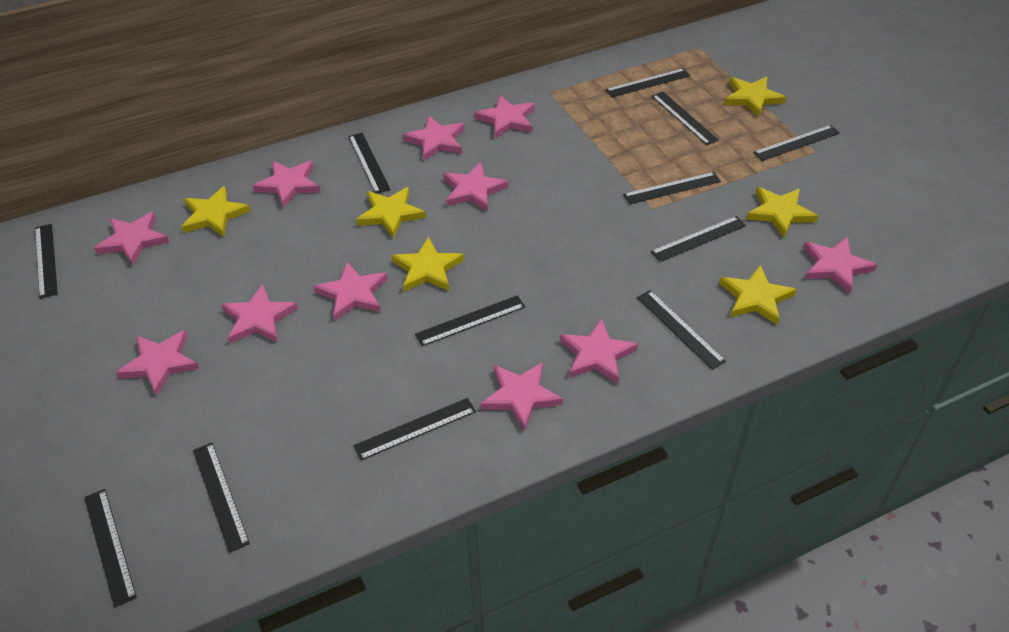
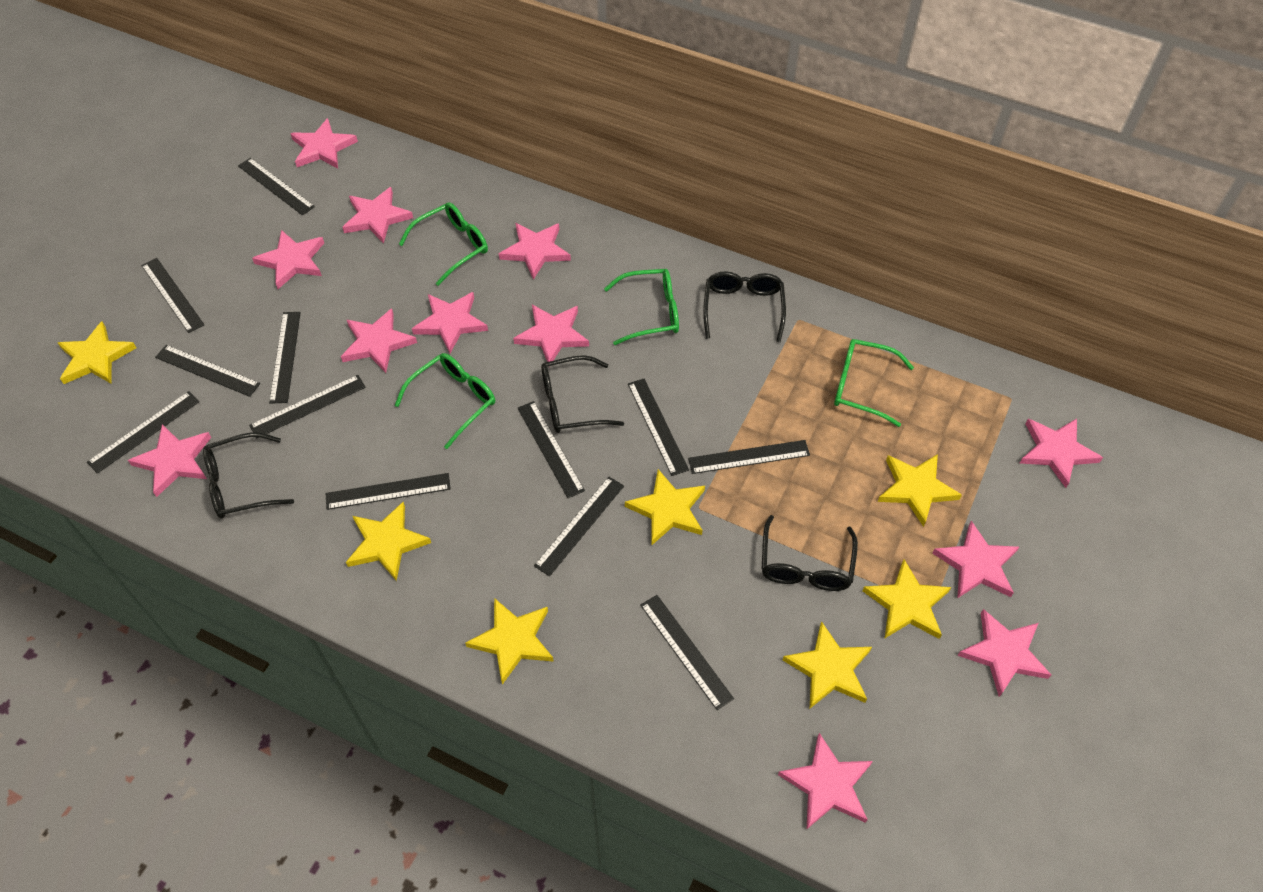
black glasses: 0 -> 4
green glasses: 0 -> 4
pink star: 11 -> 12
yellow star: 6 -> 7

